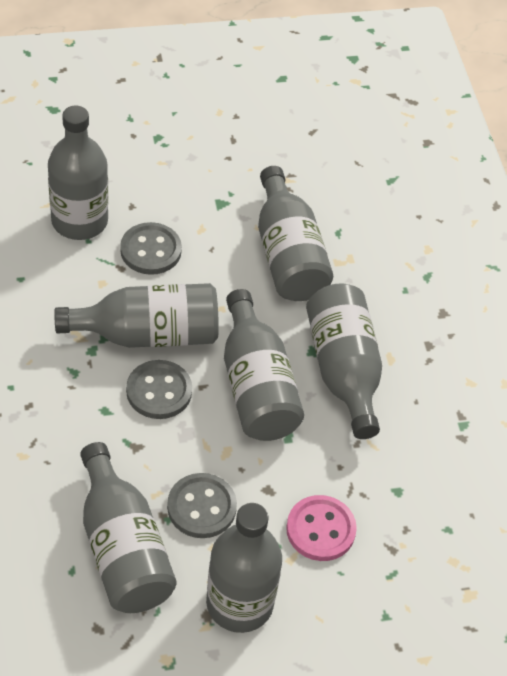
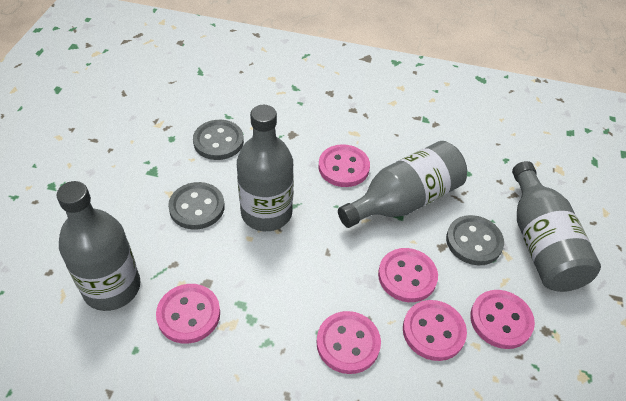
grey bottle: 7 -> 4
pink button: 1 -> 6

